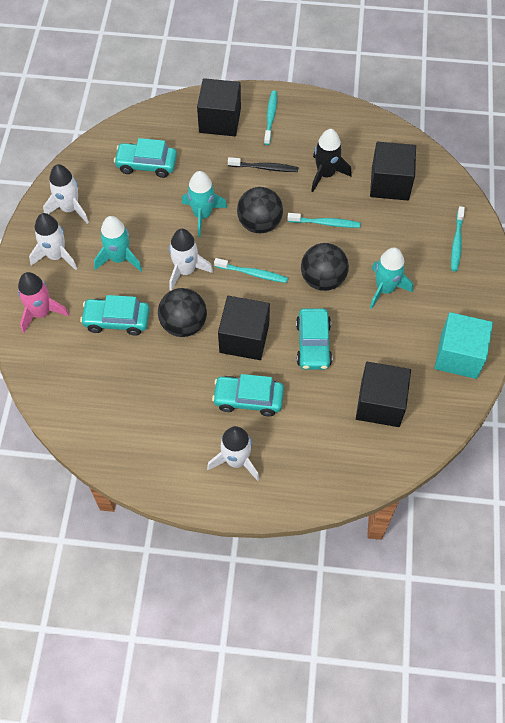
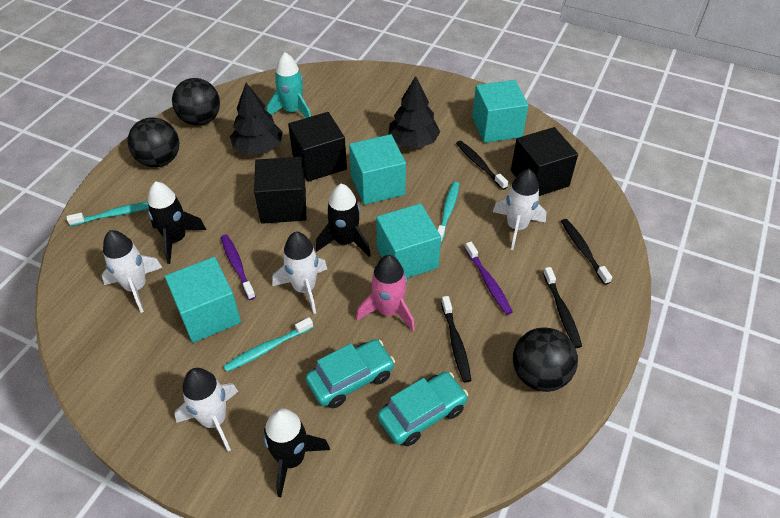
black cube: 4 -> 3
black rocket: 1 -> 3
black toothbrush: 1 -> 4
black tree: 0 -> 2
purple toothbrush: 0 -> 2
turquoise car: 4 -> 2
turquoise cube: 1 -> 4
turquoise rocket: 3 -> 1
turquoise toothbrush: 4 -> 3

